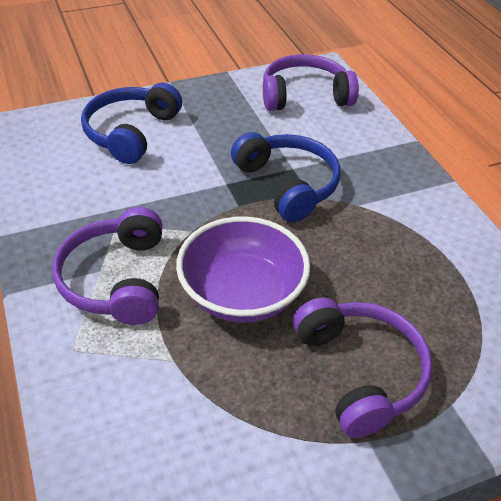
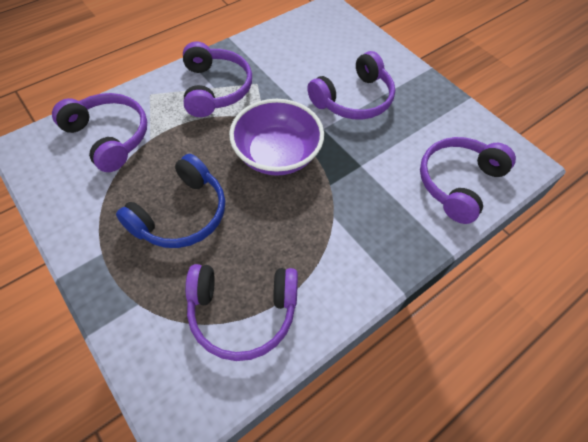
blue headphones: 2 -> 1
purple headphones: 3 -> 5

